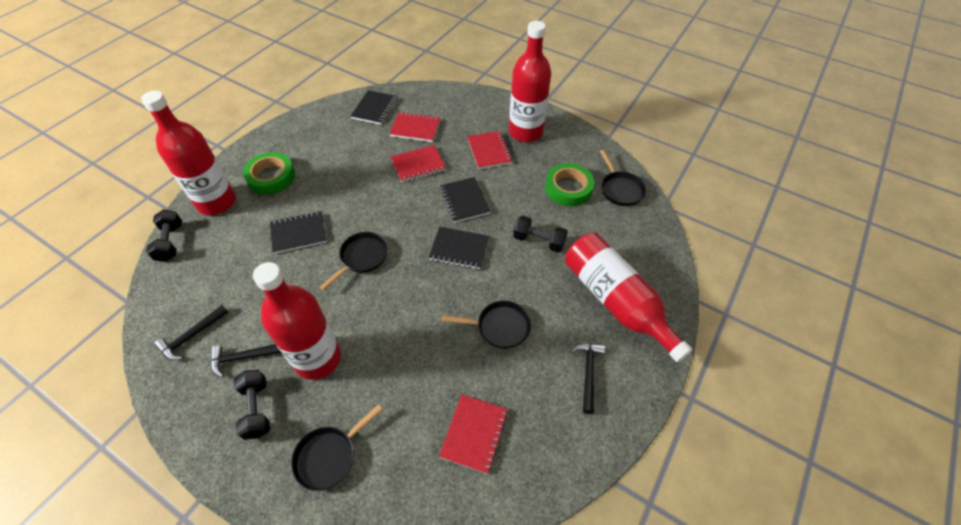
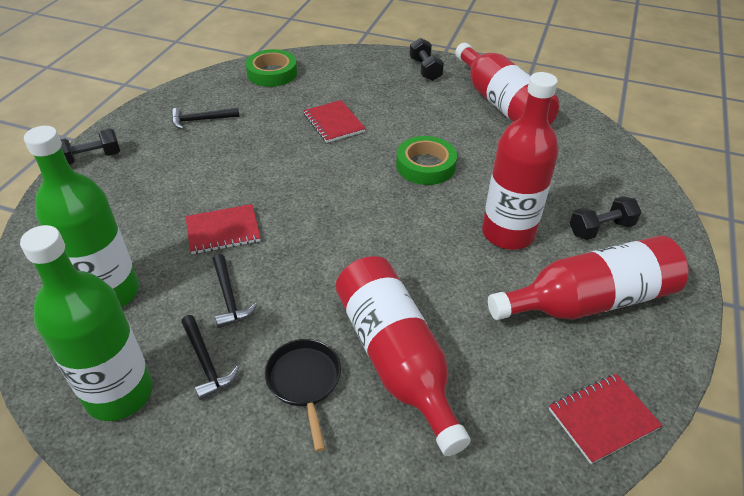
black notebook: 4 -> 0
black pan: 4 -> 1
green bottle: 0 -> 2
red notebook: 4 -> 3

